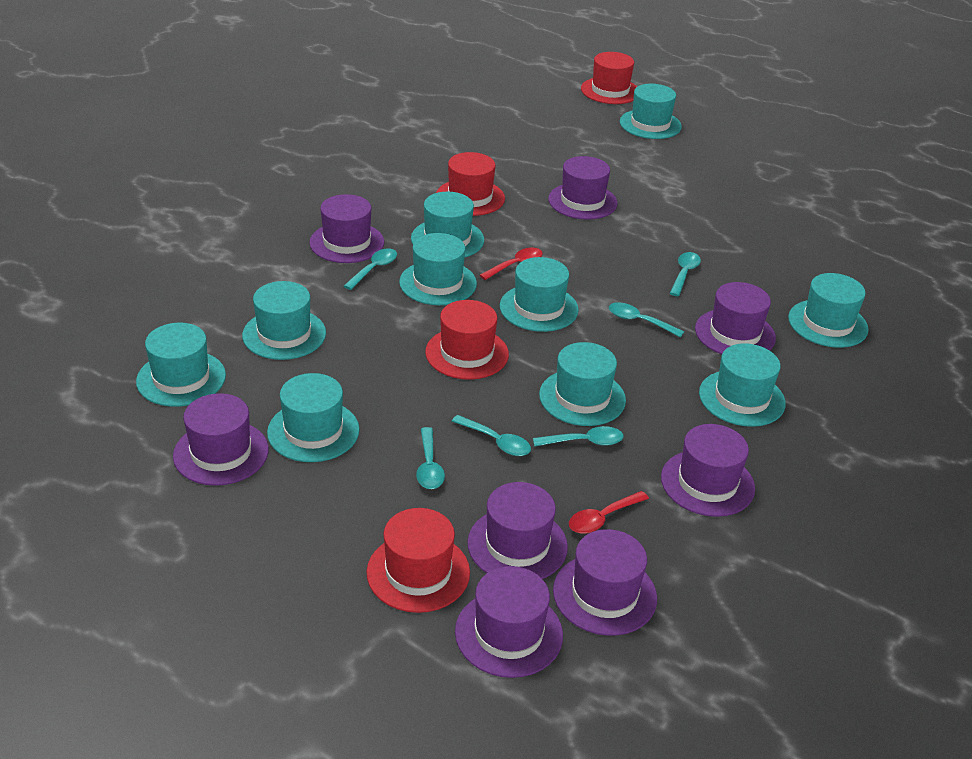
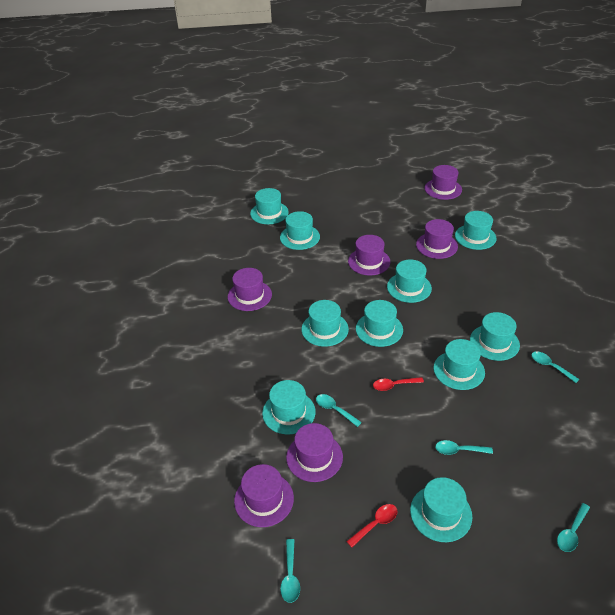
purple hat: 8 -> 6
red hat: 4 -> 0
turquoise spoon: 6 -> 5

